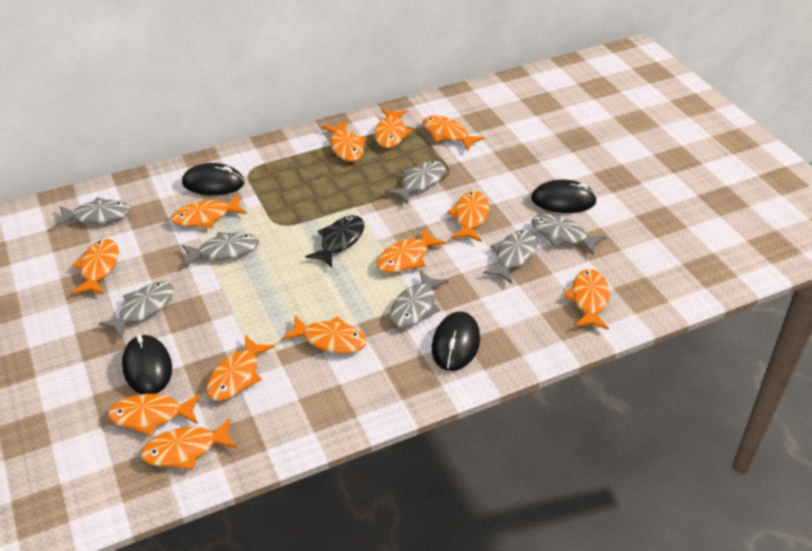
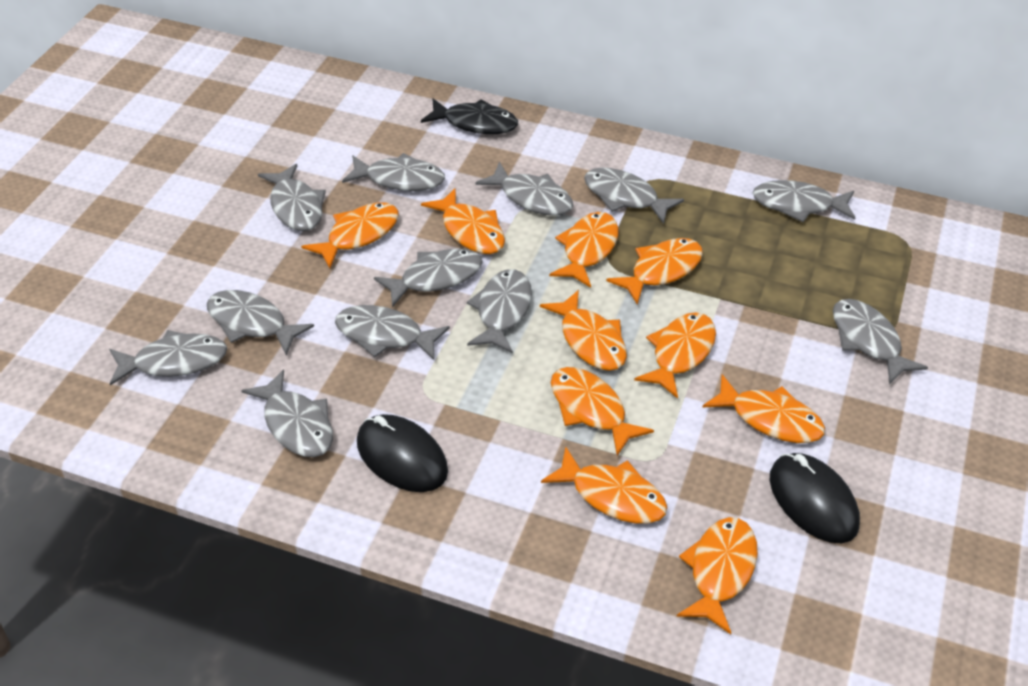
black mouse: 4 -> 2
grey fish: 7 -> 12
orange fish: 12 -> 10

